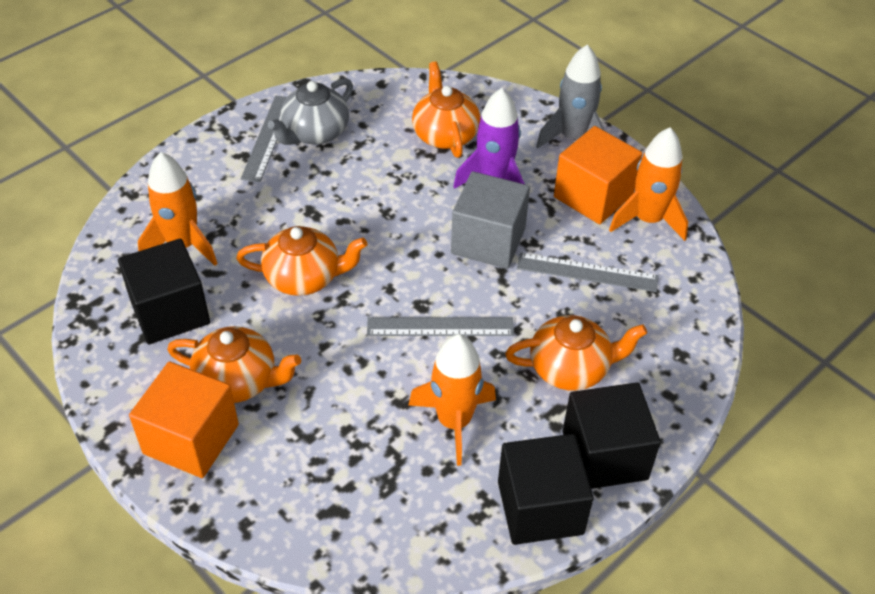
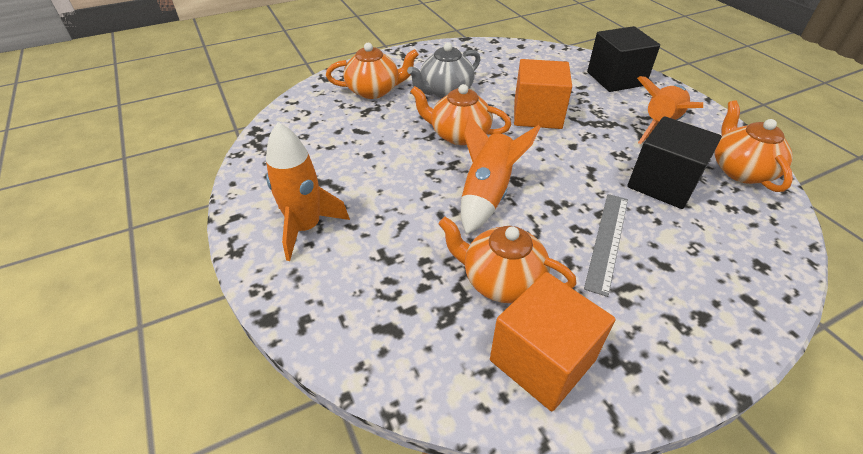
black cube: 3 -> 2
grey cube: 1 -> 0
grey rocket: 1 -> 0
grey ruler: 3 -> 1
purple rocket: 1 -> 0

